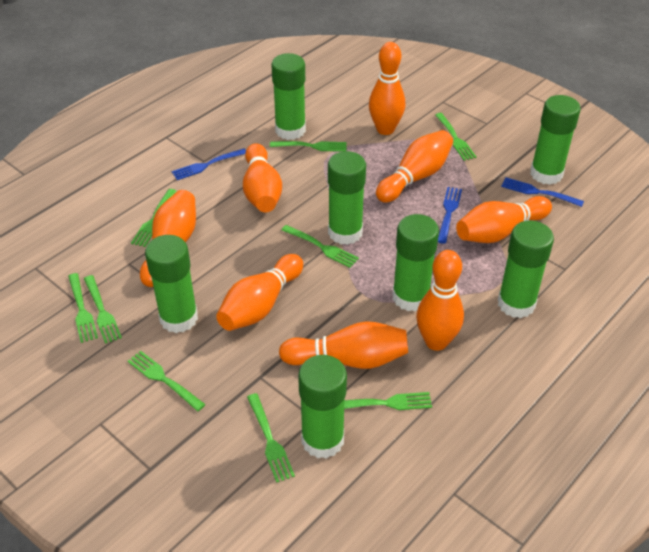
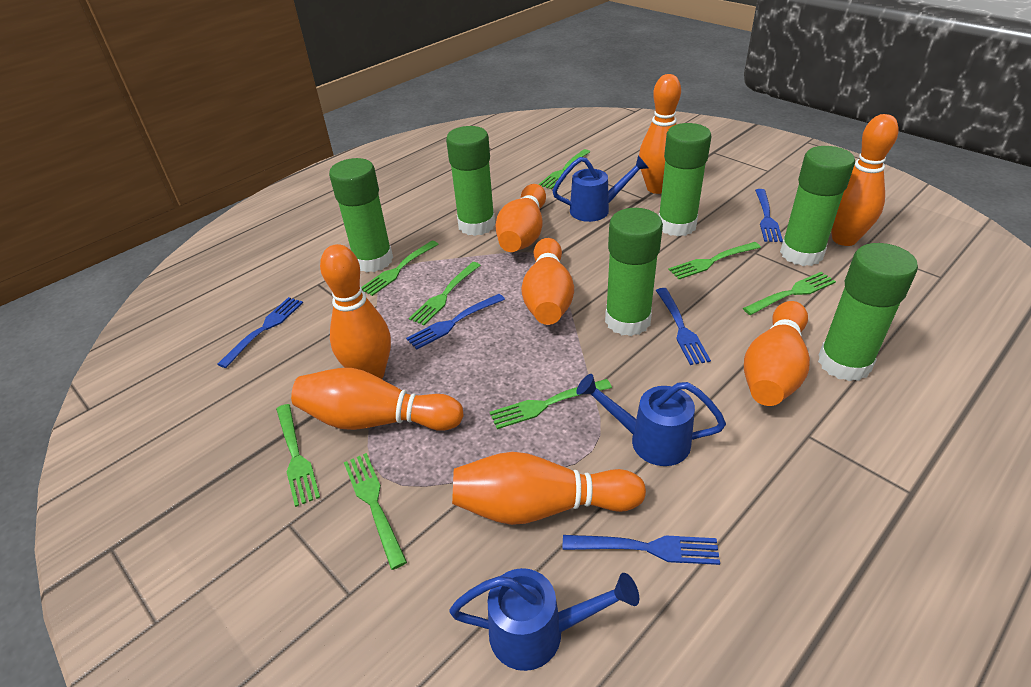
blue fork: 3 -> 5
blue watering can: 0 -> 3
green fork: 9 -> 8
green glue stick: 7 -> 6

